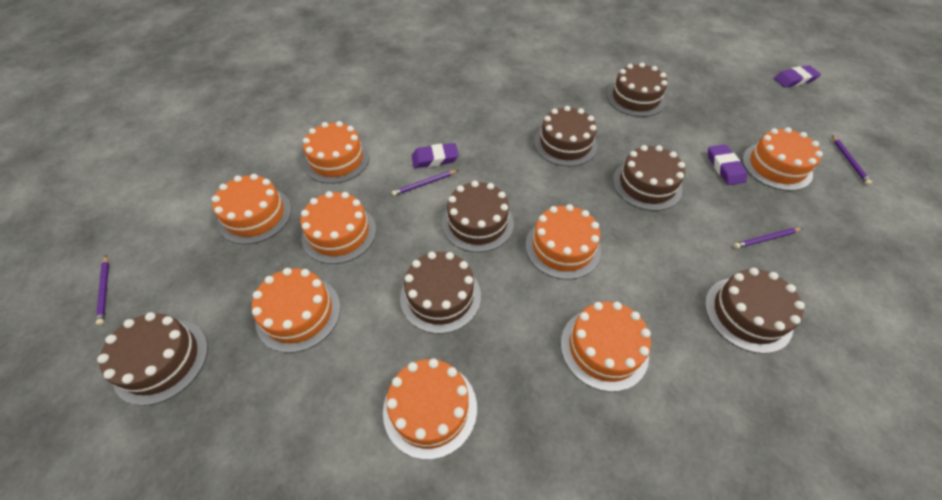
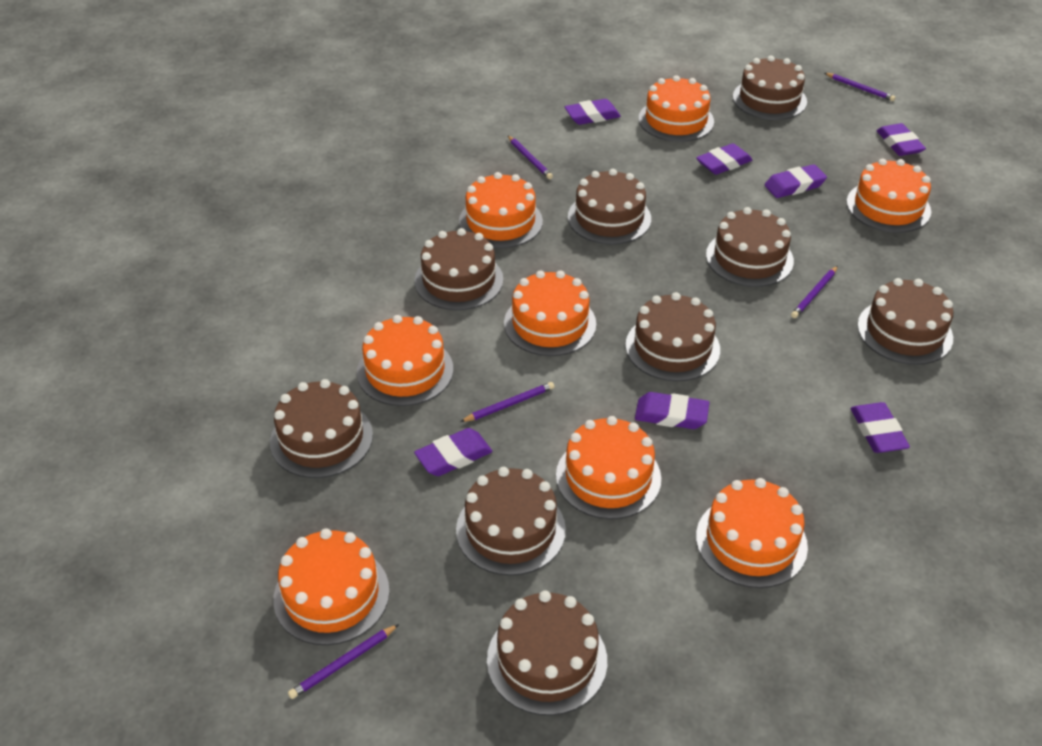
brown cake: 7 -> 9
purple eraser: 3 -> 7
purple pencil: 4 -> 5

